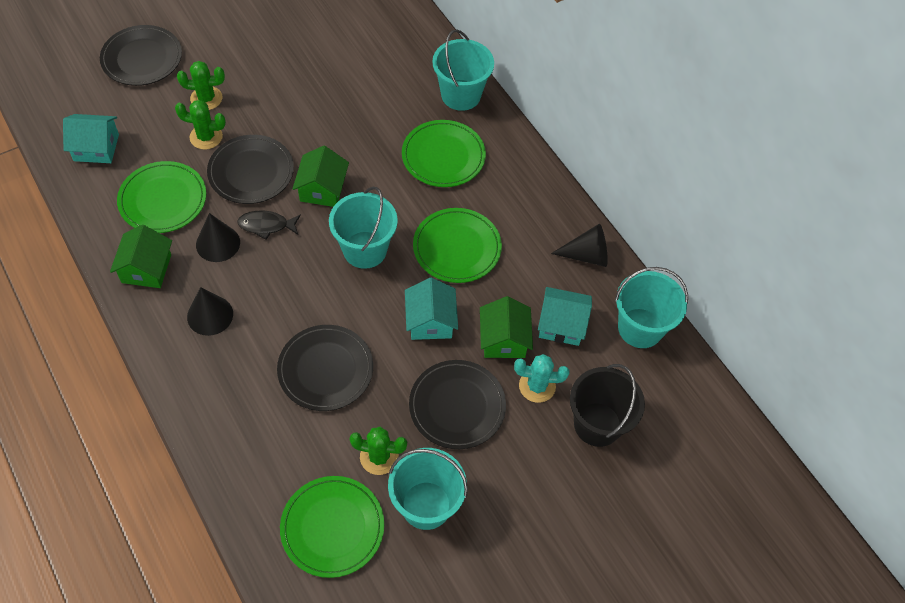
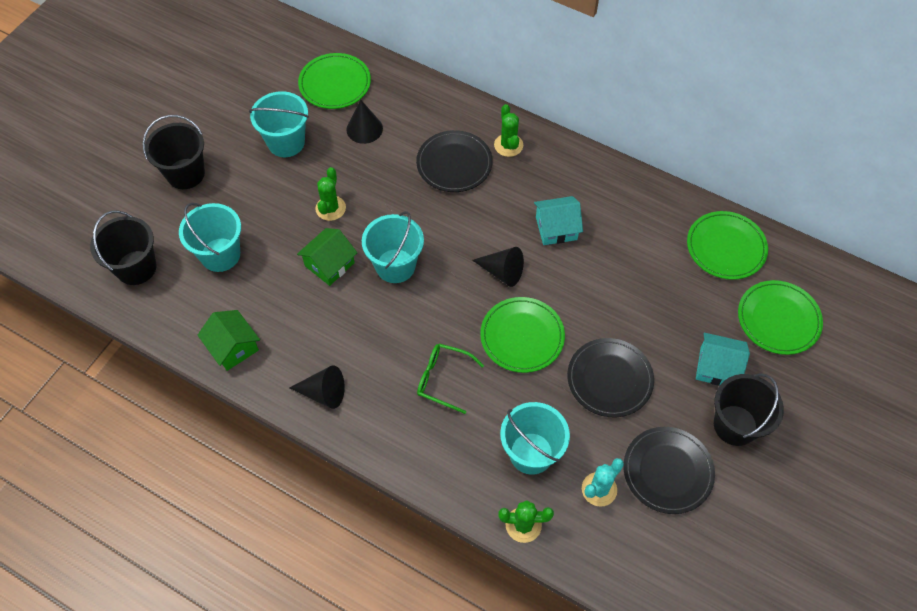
black bucket: 1 -> 3
black fish: 1 -> 0
black plate: 4 -> 3
green glasses: 0 -> 1
green house: 3 -> 2
turquoise house: 3 -> 2

